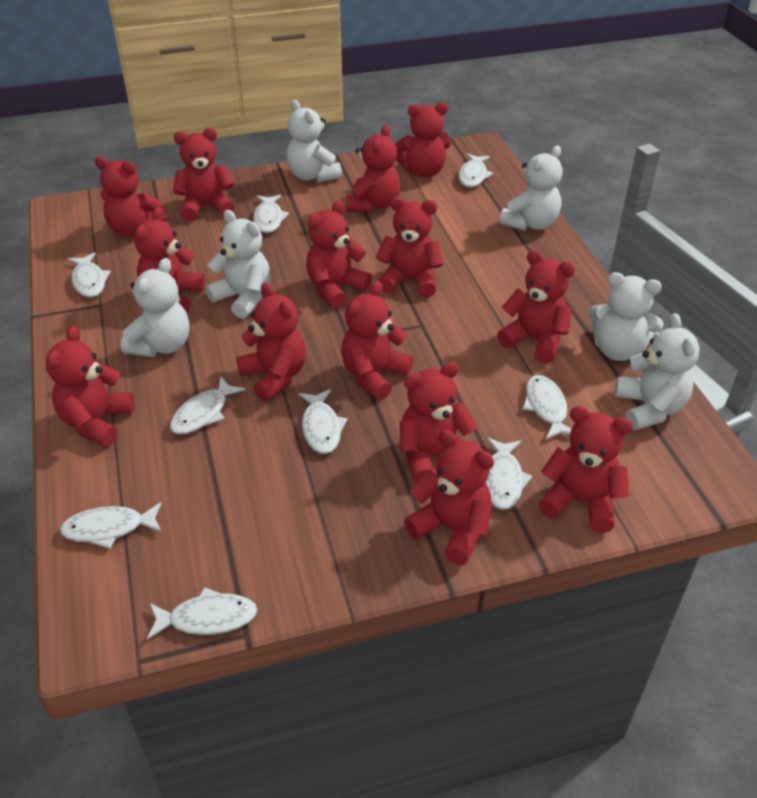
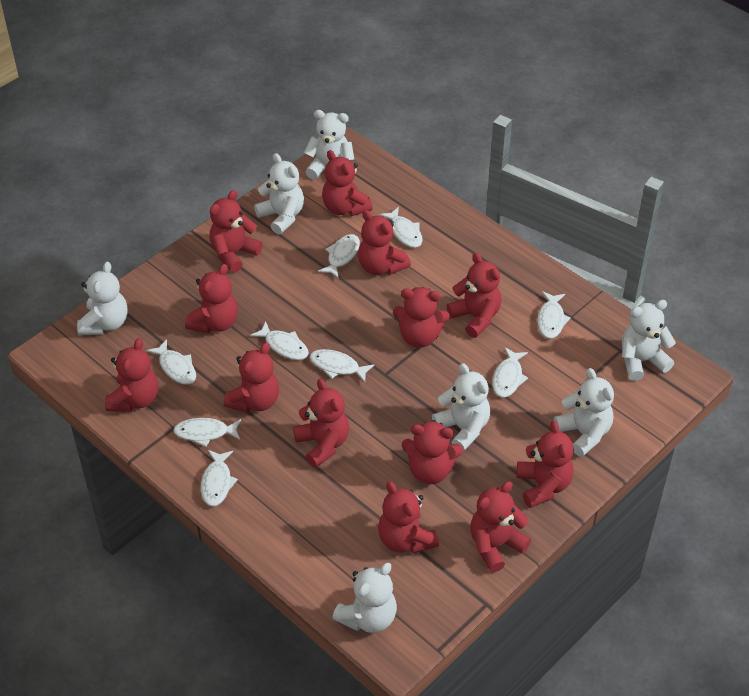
red teddy bear: 14 -> 13
white teddy bear: 6 -> 7

